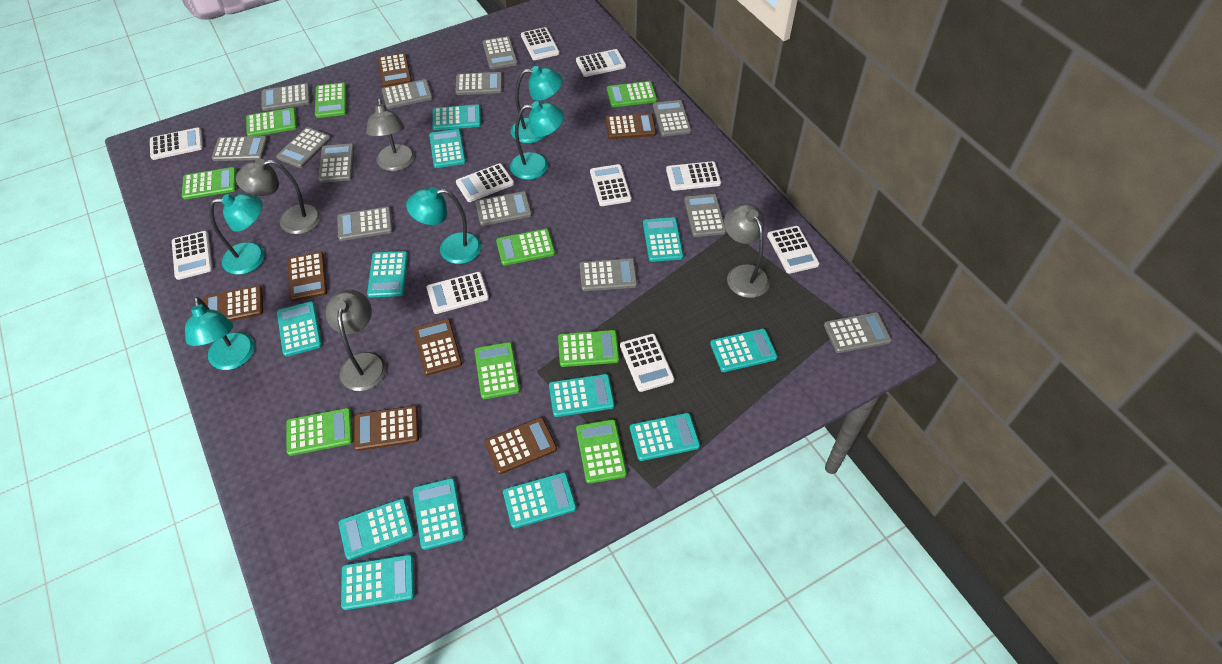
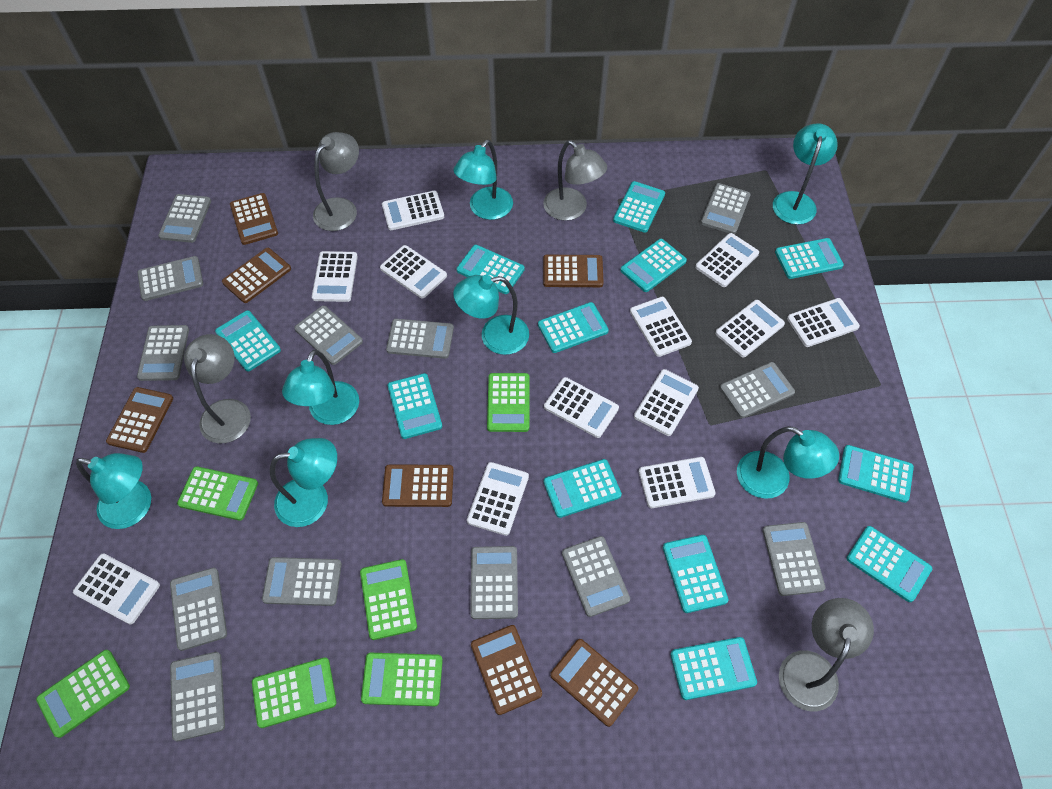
green calculator: 9 -> 6
turquoise lamp: 5 -> 7
white calculator: 10 -> 12

